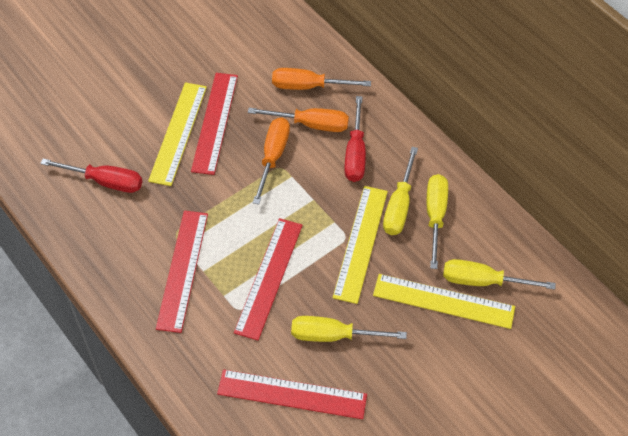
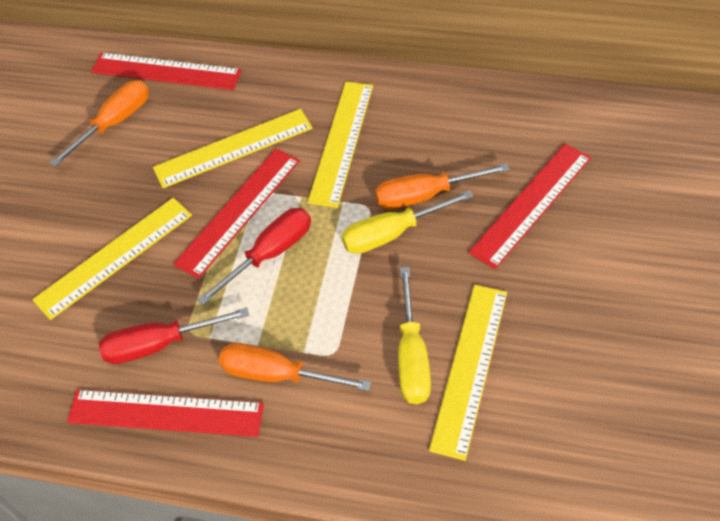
yellow ruler: 3 -> 4
yellow screwdriver: 4 -> 2

